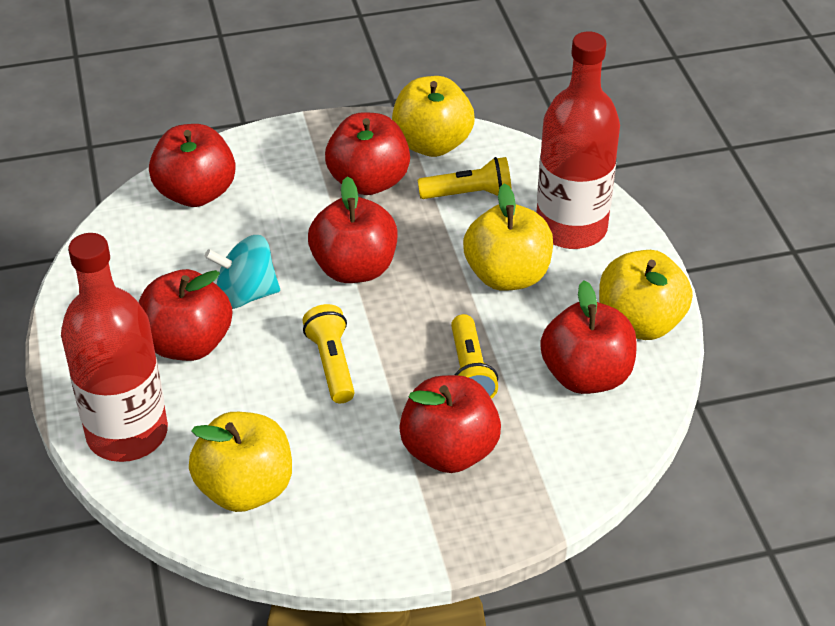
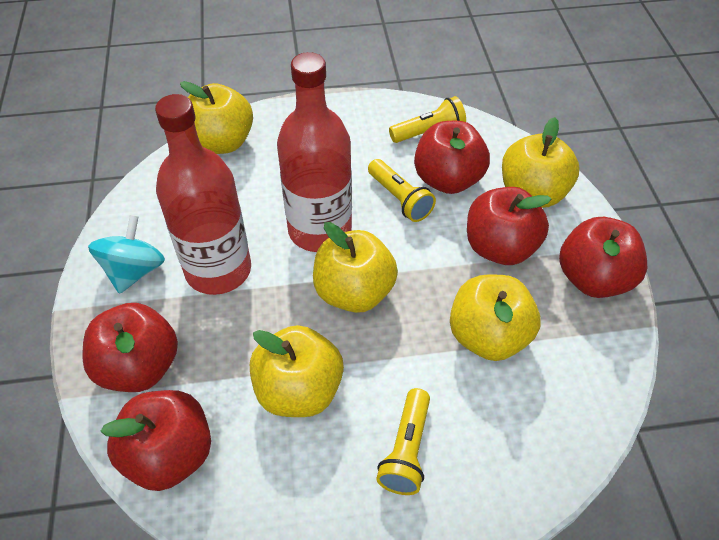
red apple: 6 -> 5
yellow apple: 4 -> 5

